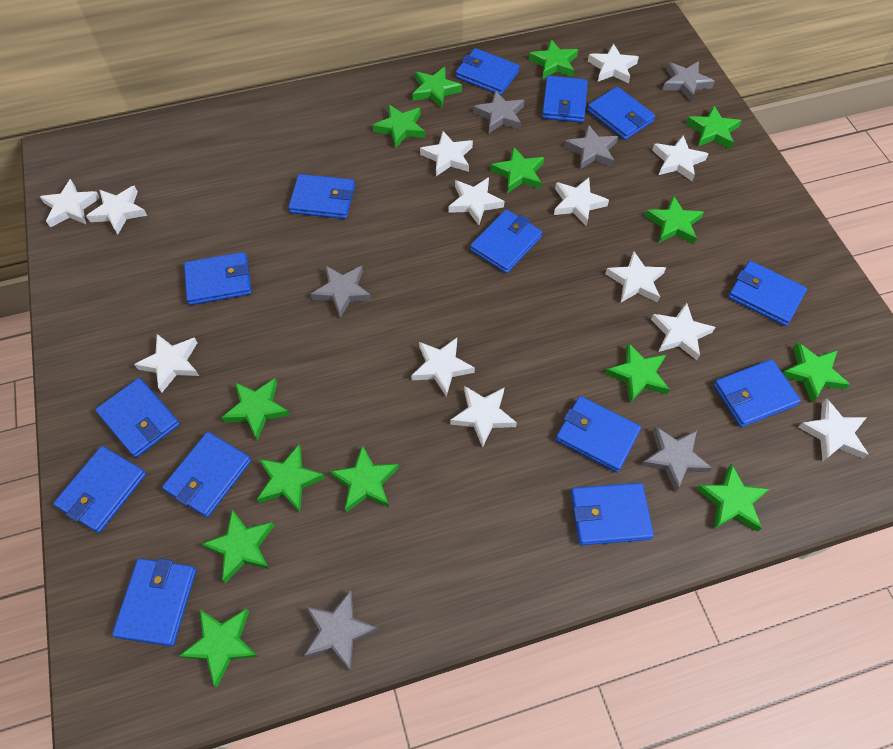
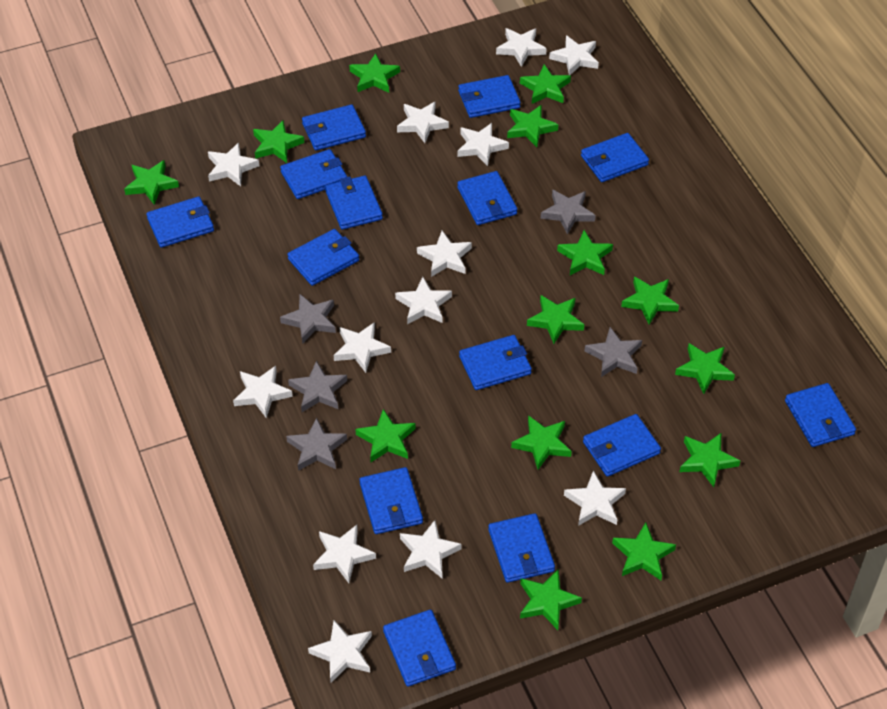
grey star: 6 -> 5

